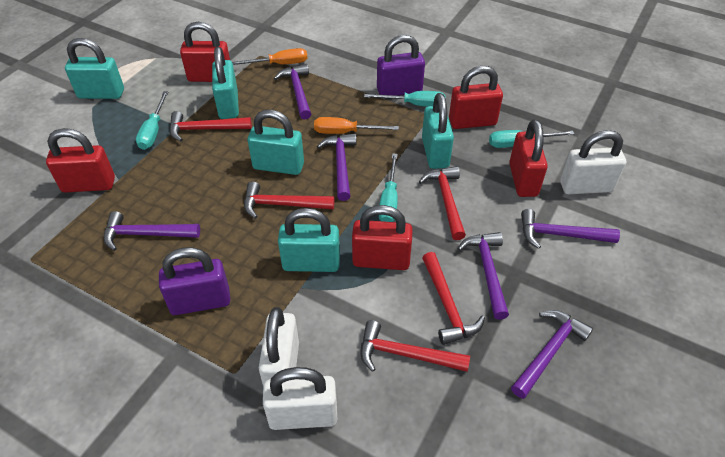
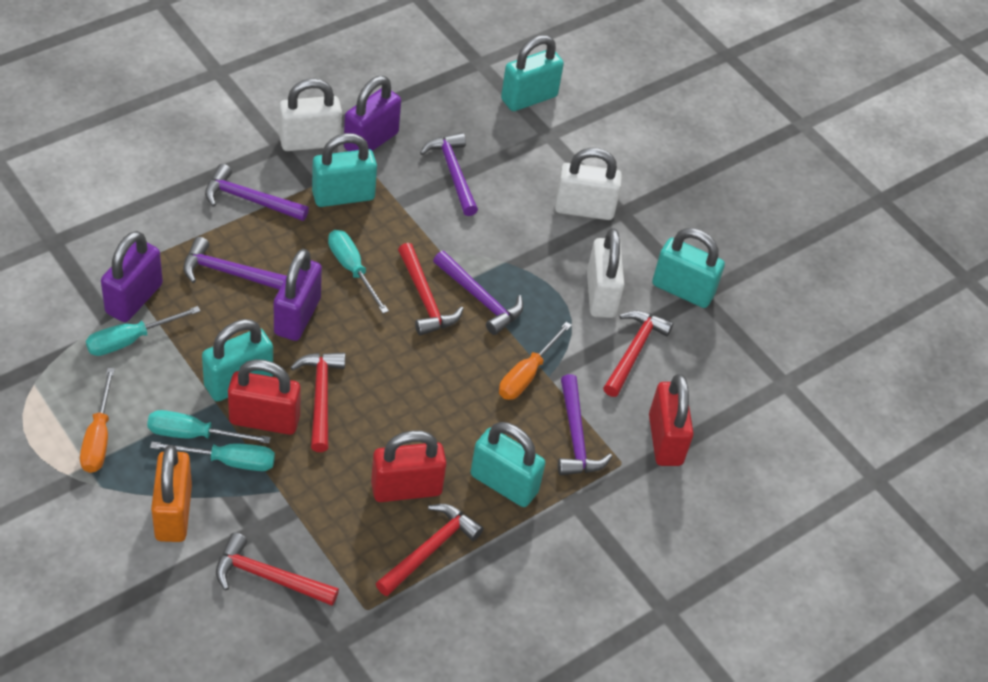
orange padlock: 0 -> 1
purple hammer: 6 -> 5
purple padlock: 2 -> 3
red padlock: 5 -> 3

